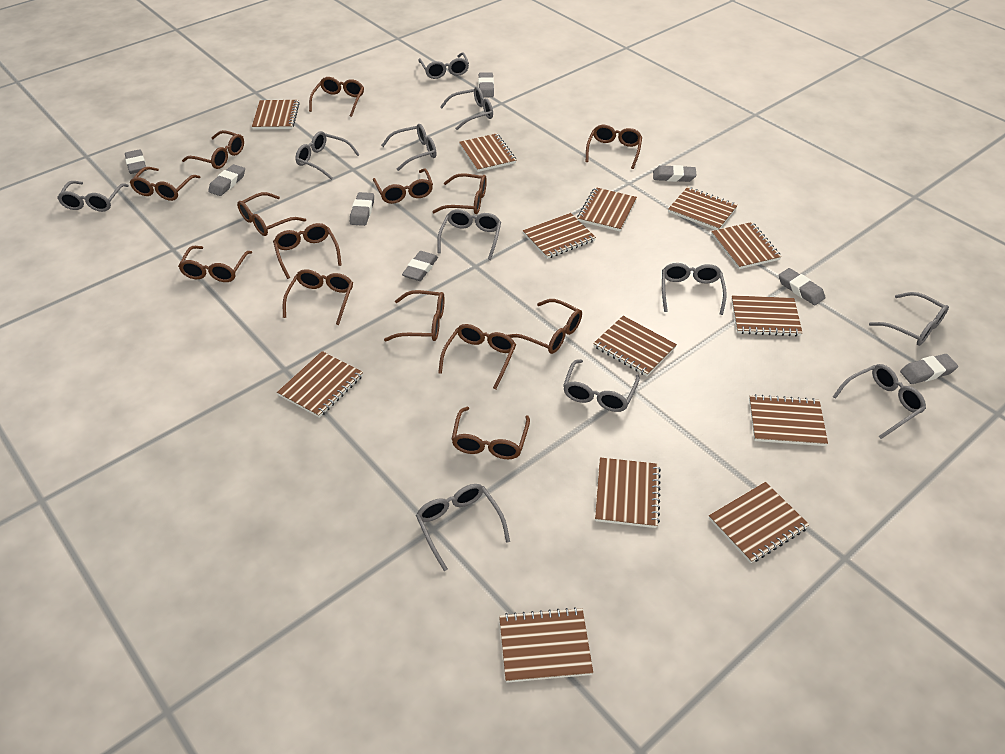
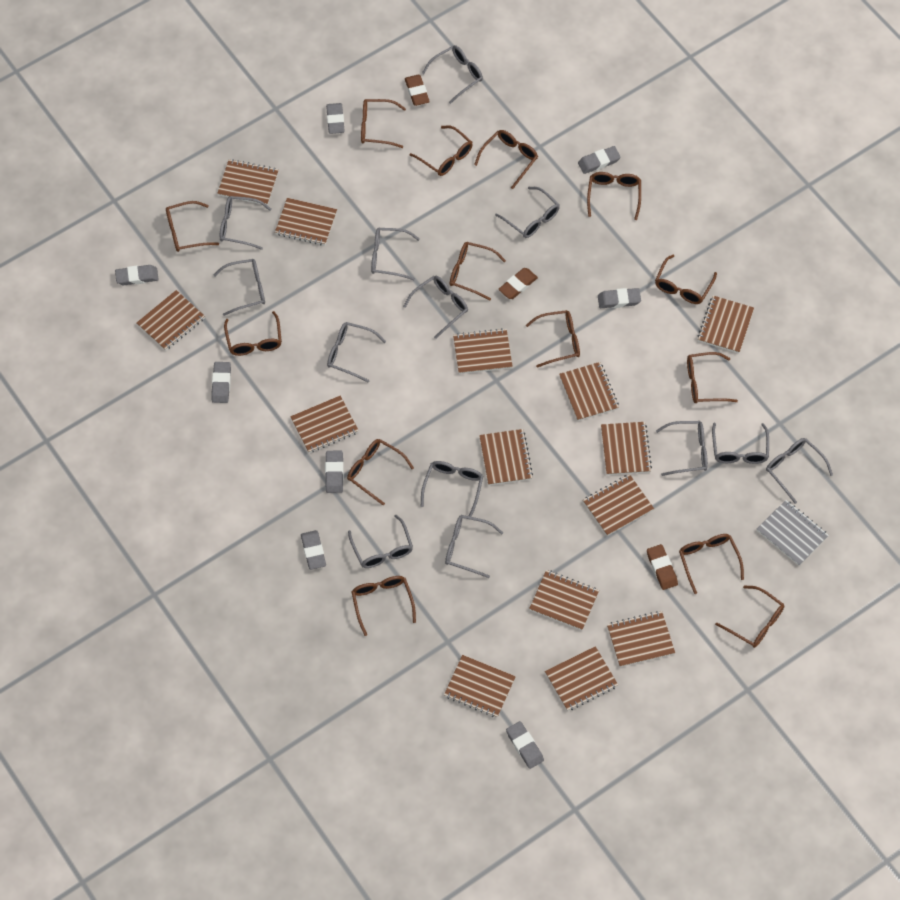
brown eraser: 0 -> 3
brown notebook: 13 -> 14
grey glasses: 11 -> 13
grey notebook: 0 -> 1

